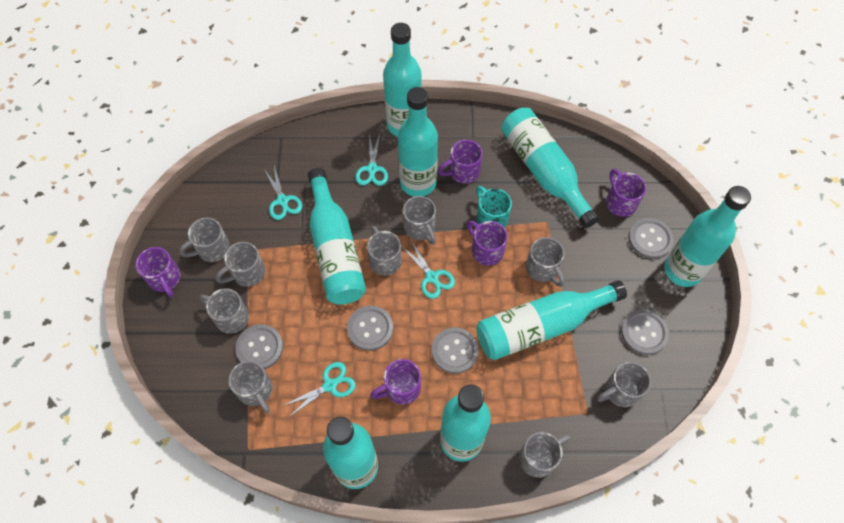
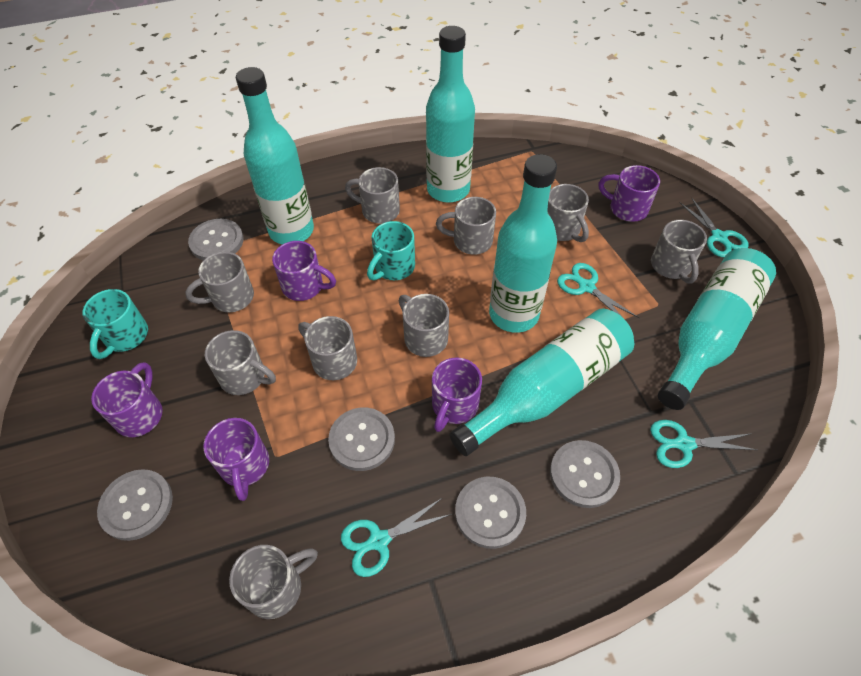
turquoise bottle: 8 -> 5
turquoise mug: 1 -> 2

